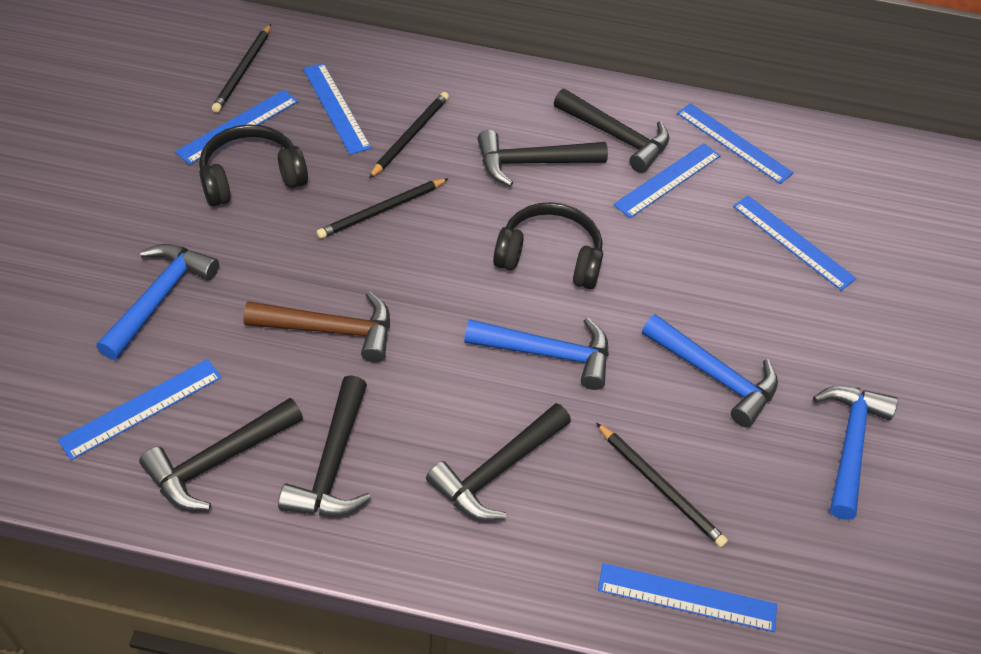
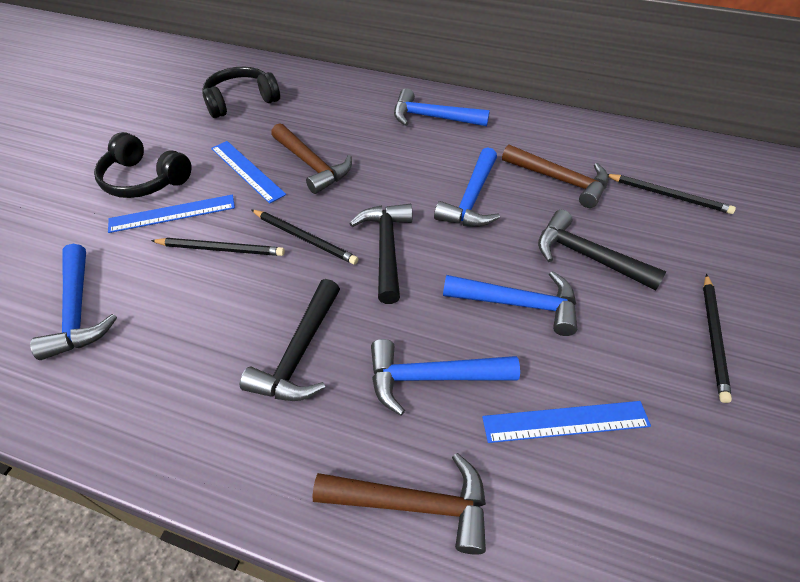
black hammer: 5 -> 3
blue hammer: 4 -> 5
blue ruler: 7 -> 3
brown hammer: 1 -> 3

